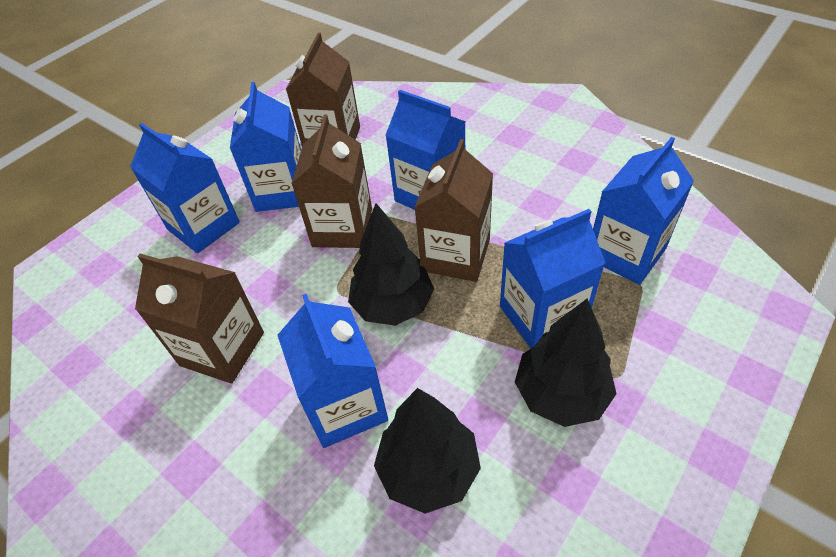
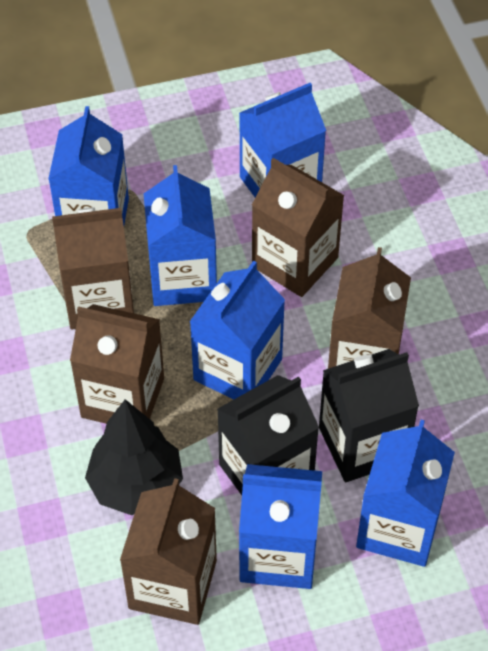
black carton: 0 -> 2
black tree: 3 -> 1
brown carton: 4 -> 5

